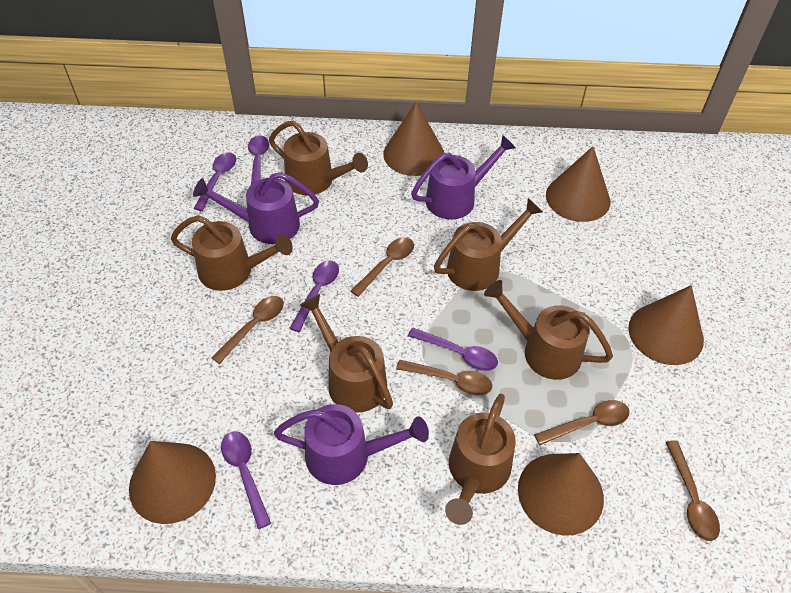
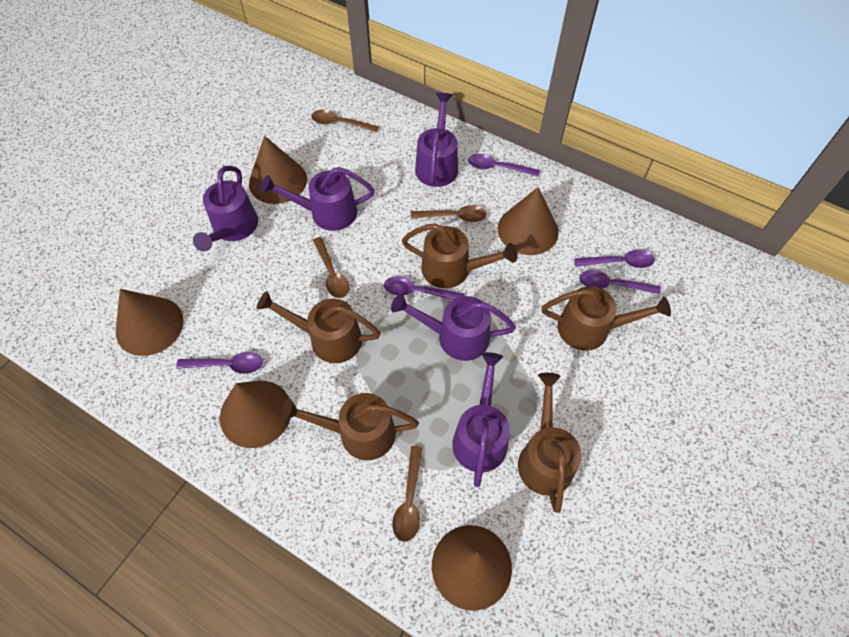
brown spoon: 5 -> 4
brown watering can: 6 -> 5
purple watering can: 3 -> 5

